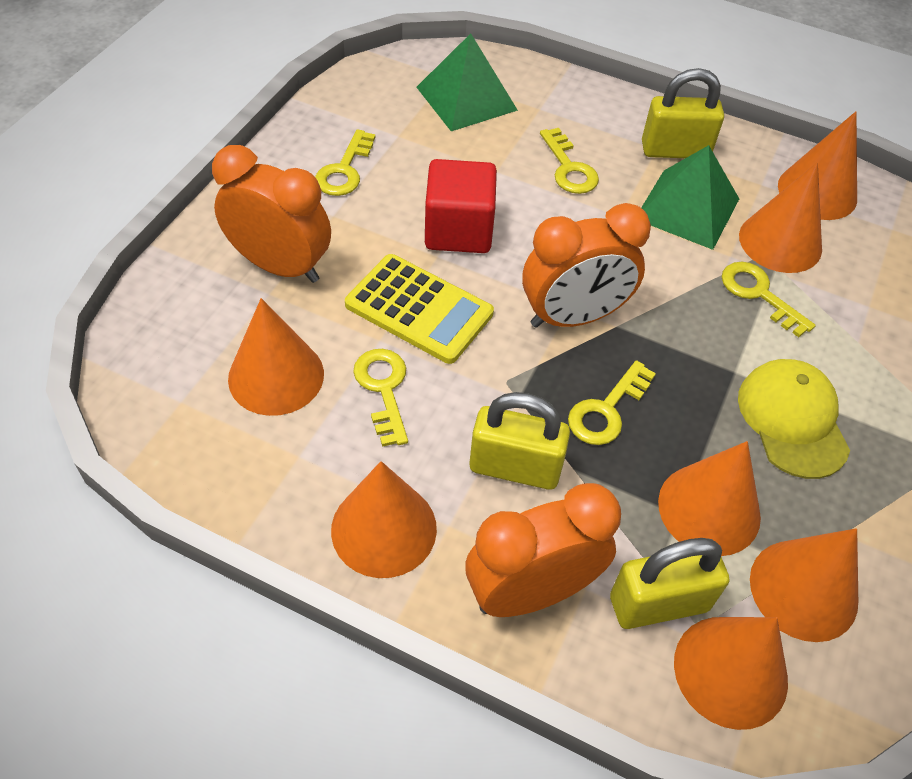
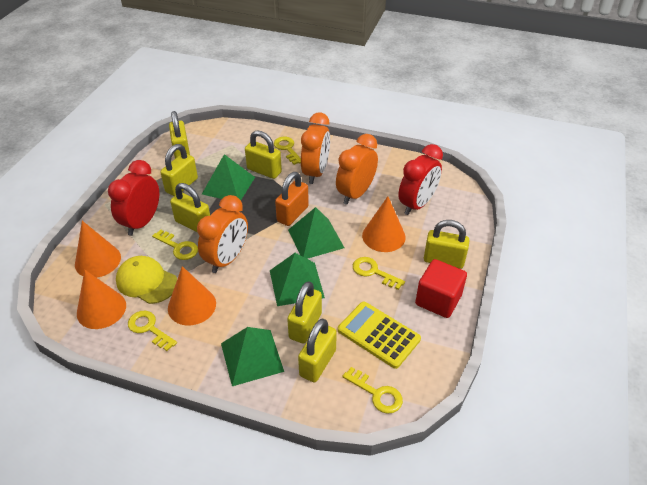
green pyramid: 2 -> 4
orange cone: 7 -> 4
orange padlock: 0 -> 1
red clock: 0 -> 2
yellow padlock: 3 -> 7

